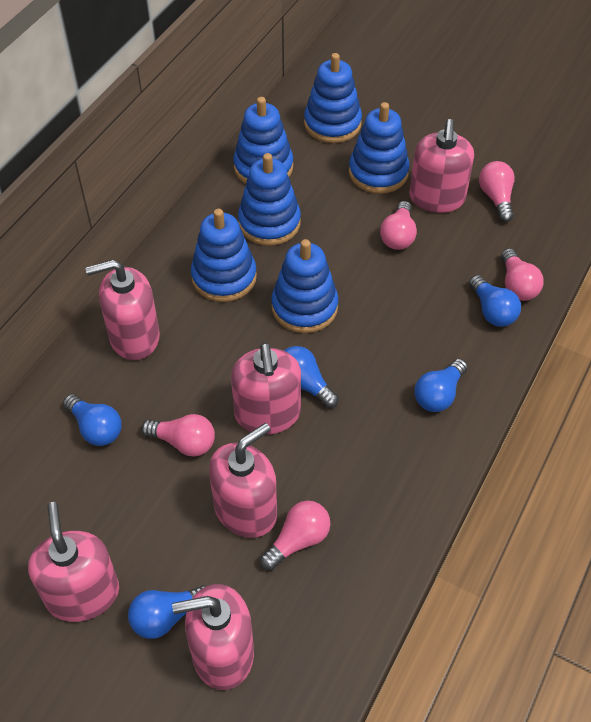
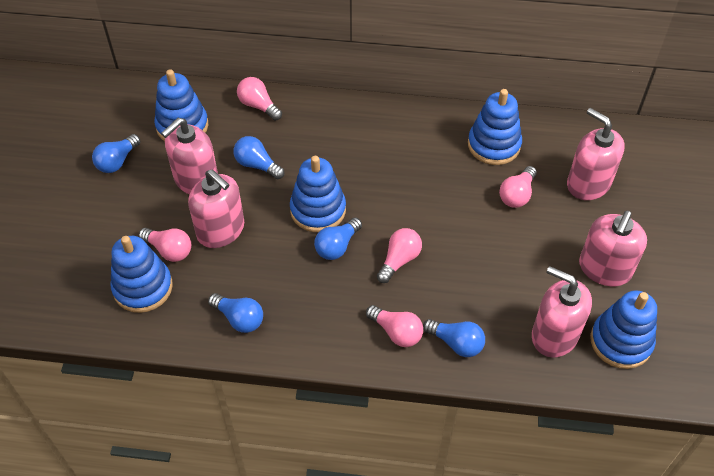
blue stacking toy: 6 -> 5
pink soap dispenser: 6 -> 5

